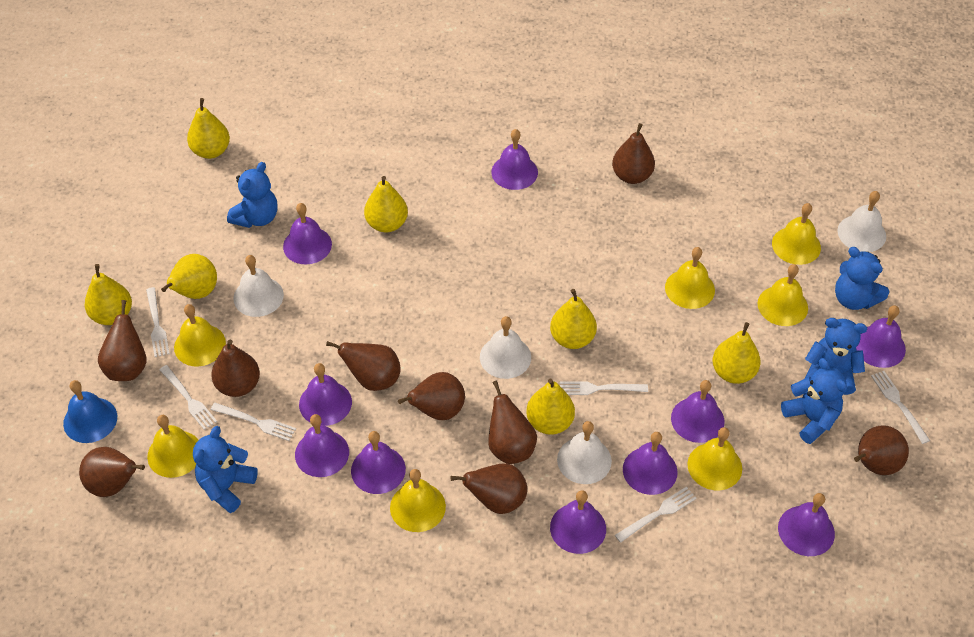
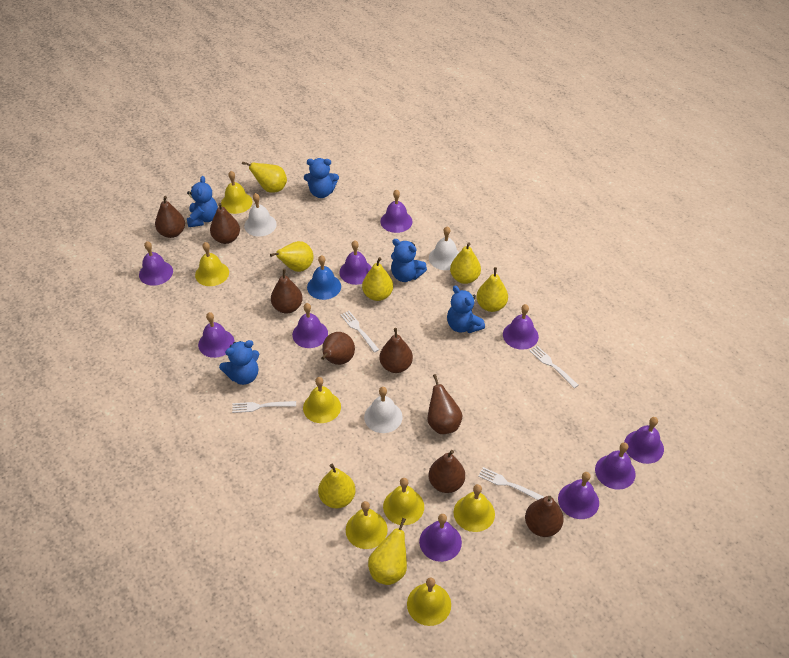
brown pear: 9 -> 8
white bell: 4 -> 3
white fork: 6 -> 4

